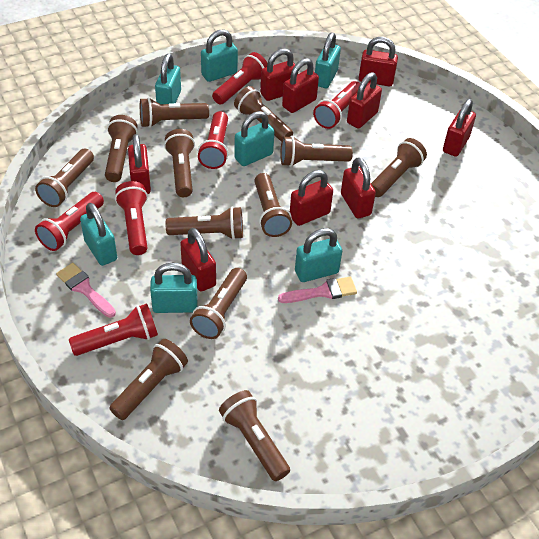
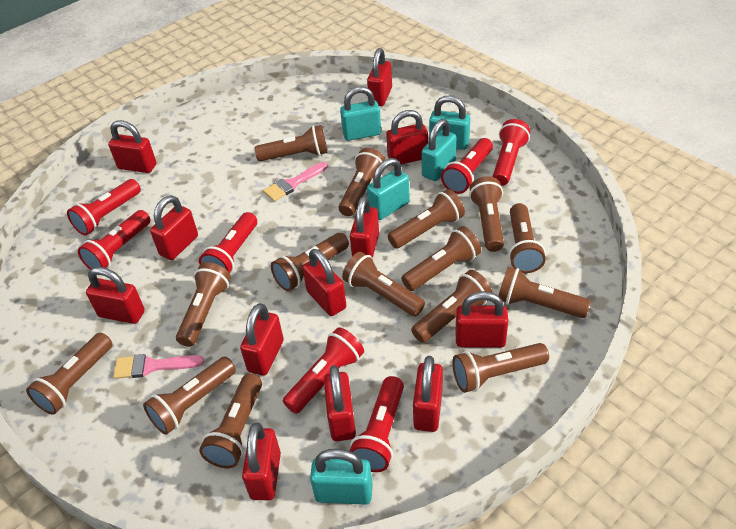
brown flashlight: 12 -> 15
red flashlight: 6 -> 7
red padlock: 9 -> 12
turquoise padlock: 7 -> 5

